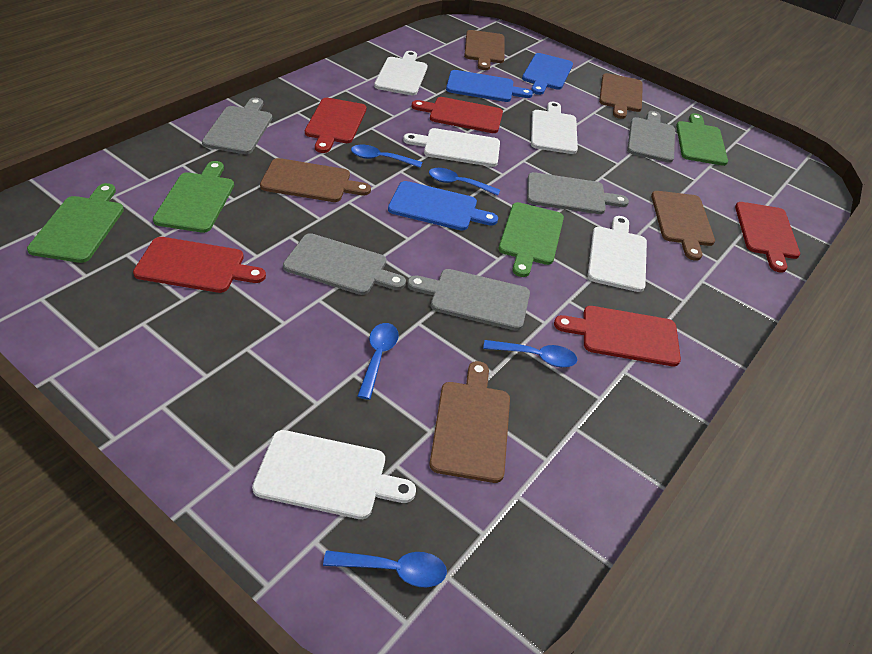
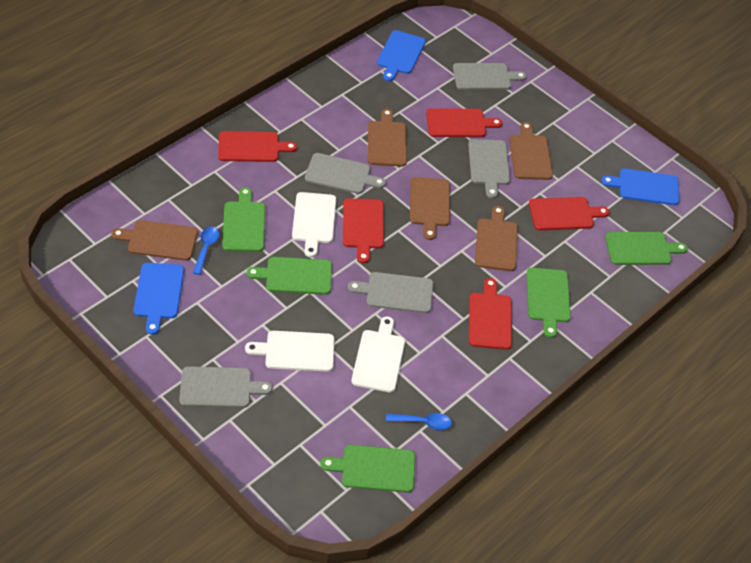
blue spoon: 5 -> 2
green cutting board: 4 -> 5
white cutting board: 5 -> 3

